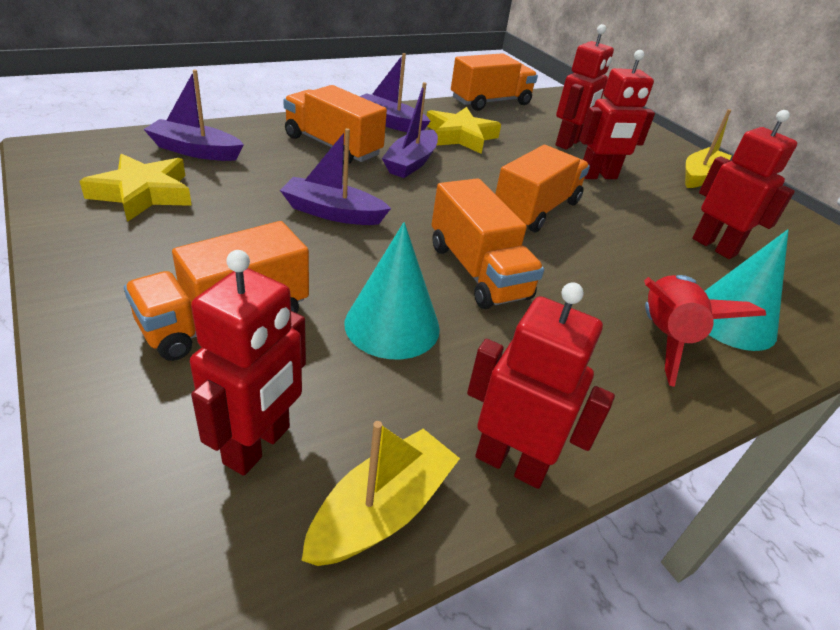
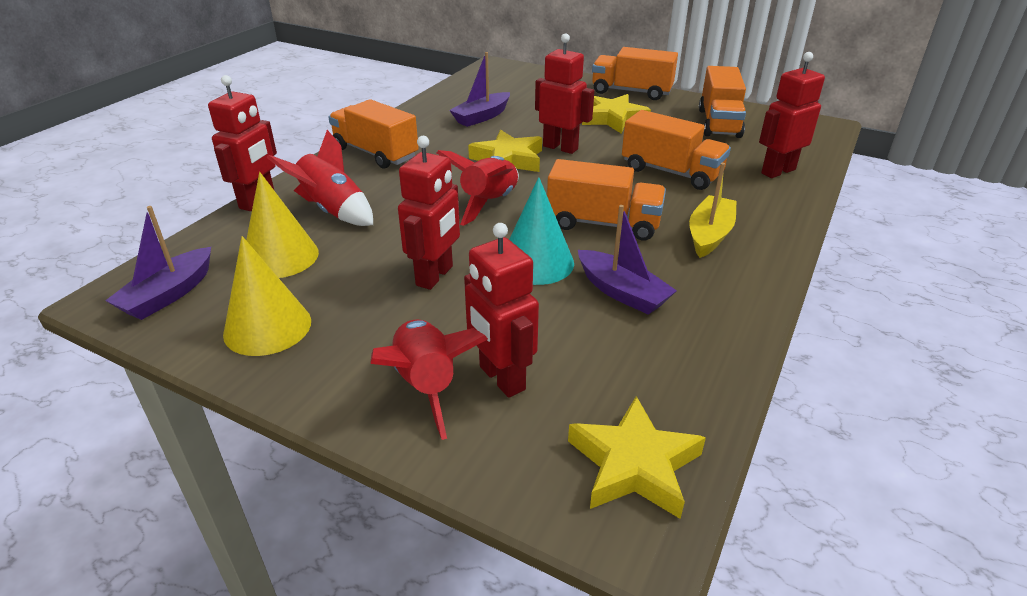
purple boat: 4 -> 3
red rocket: 1 -> 3
turquoise cone: 2 -> 1
yellow boat: 2 -> 1
yellow cone: 0 -> 2
yellow star: 2 -> 3

